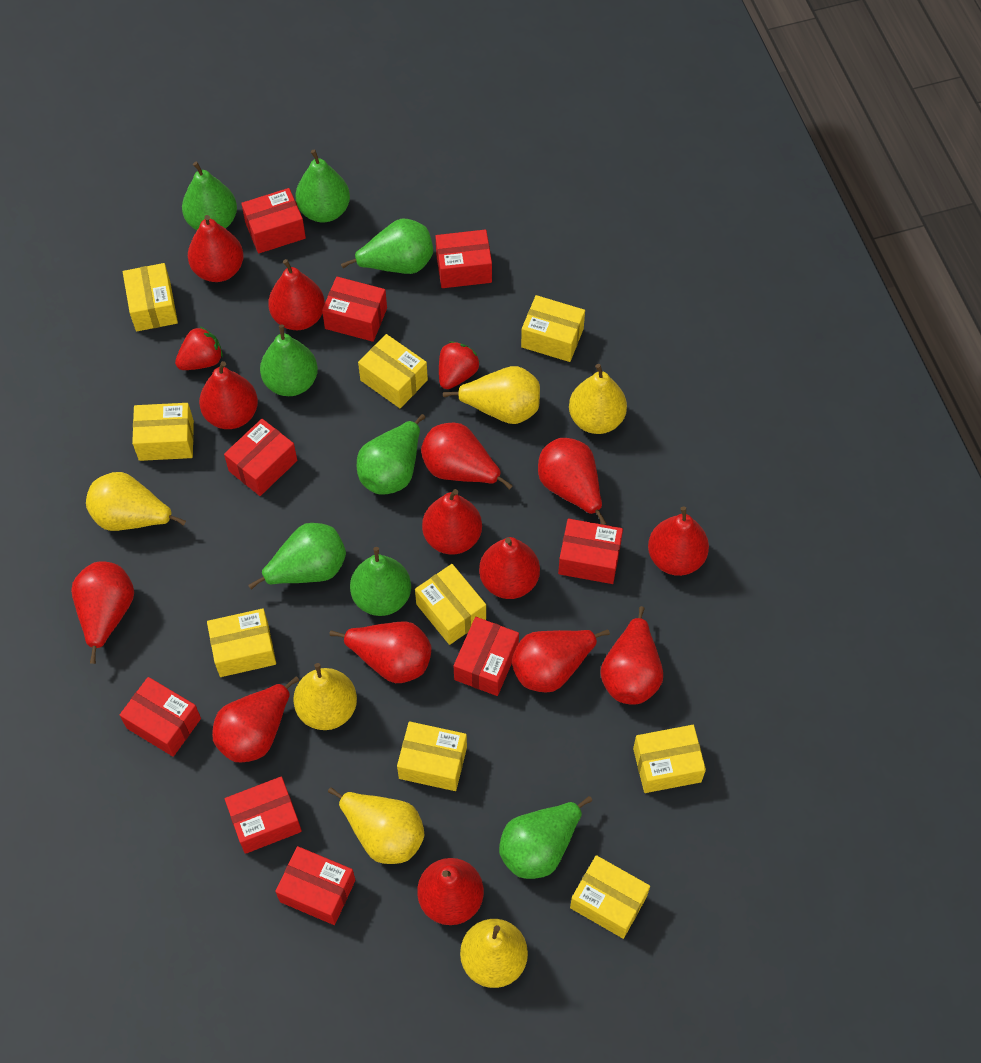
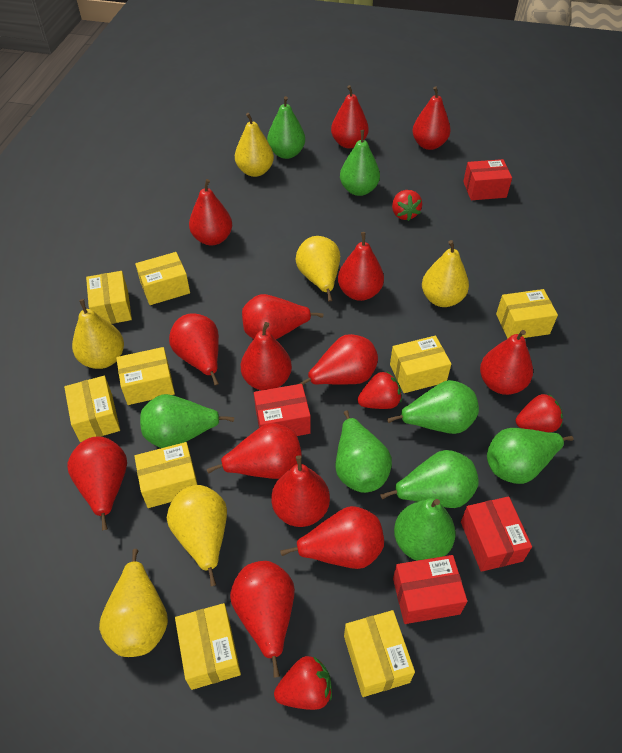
red box: 9 -> 4
red strawberry: 2 -> 4

